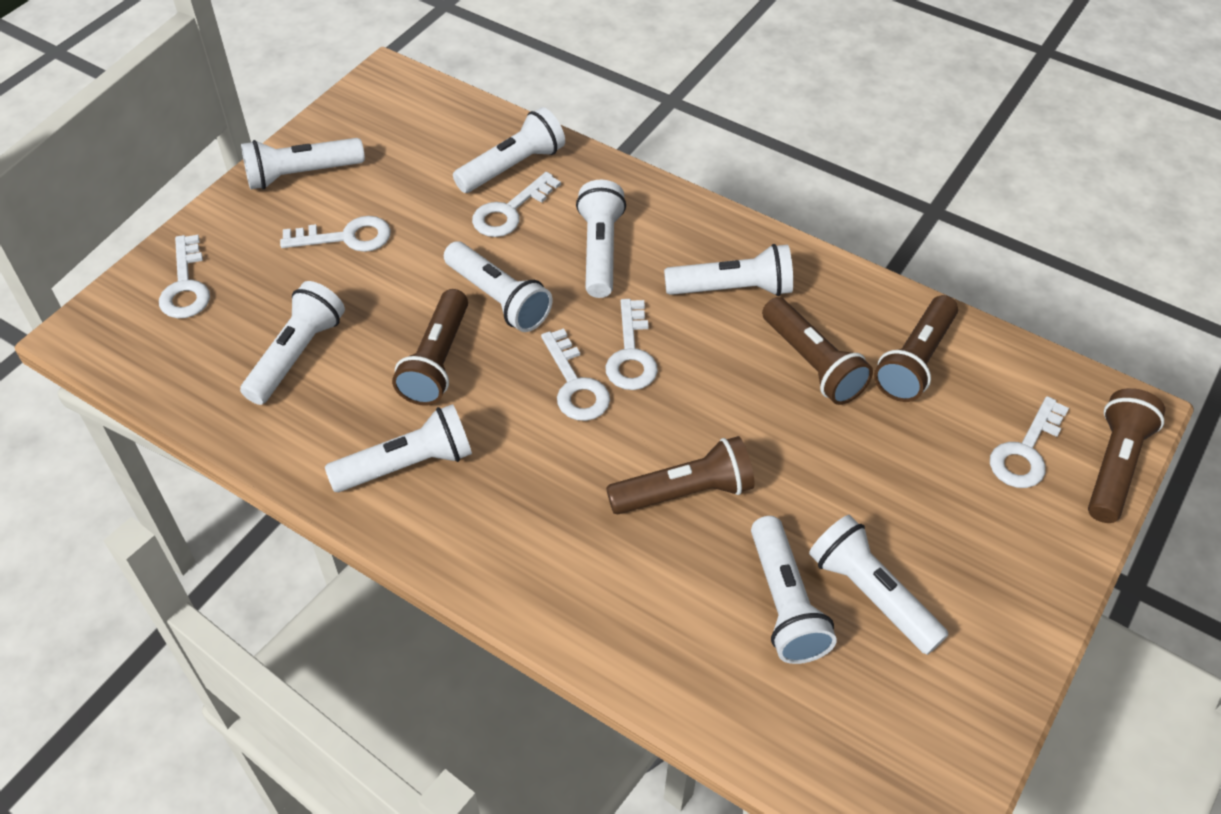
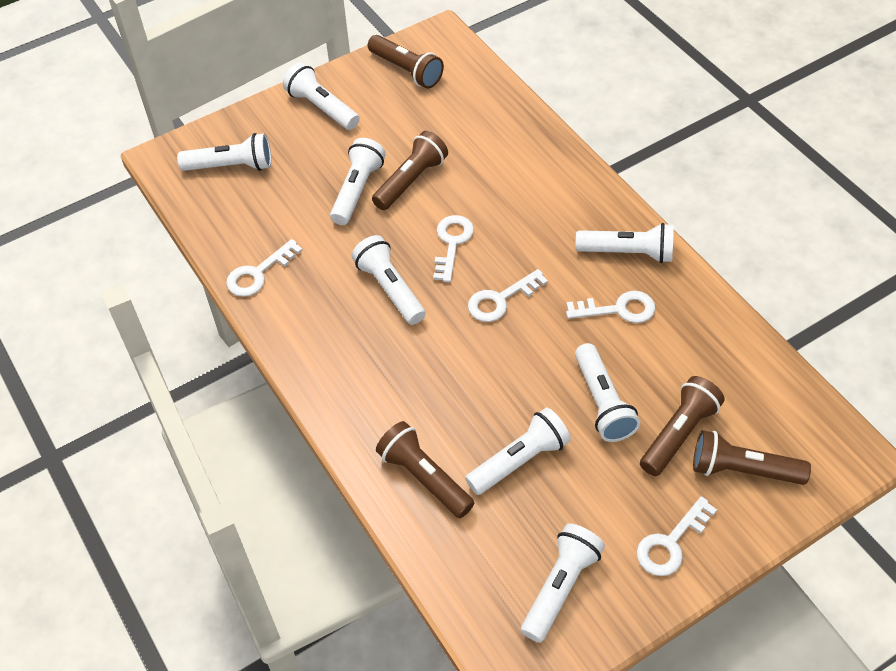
white flashlight: 9 -> 8
white key: 6 -> 5

